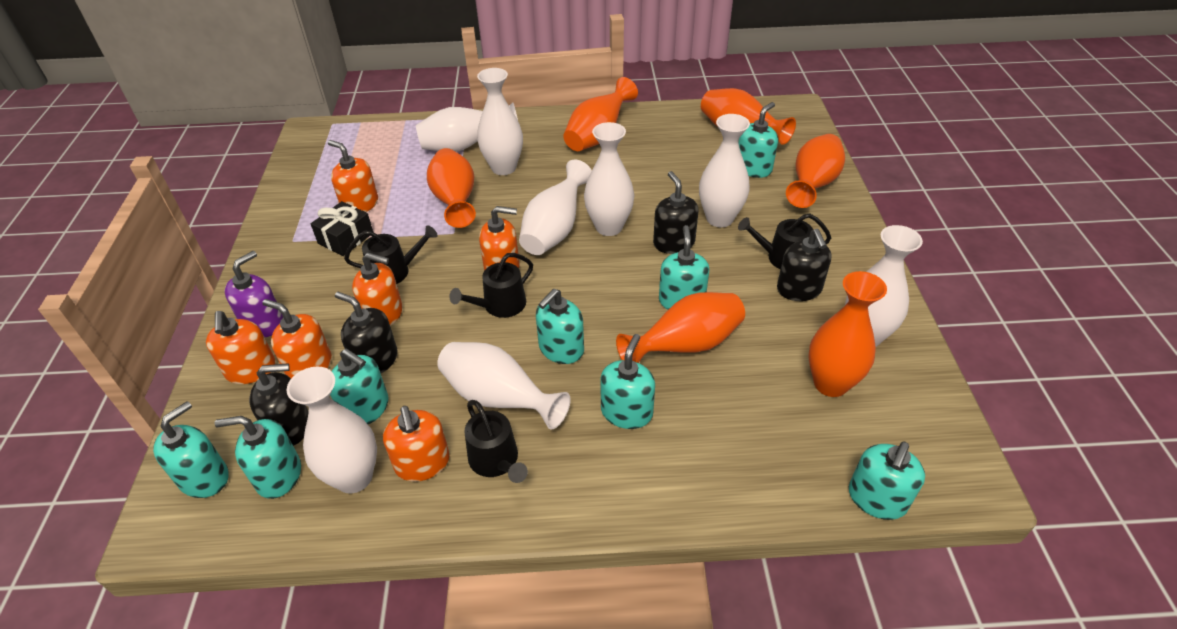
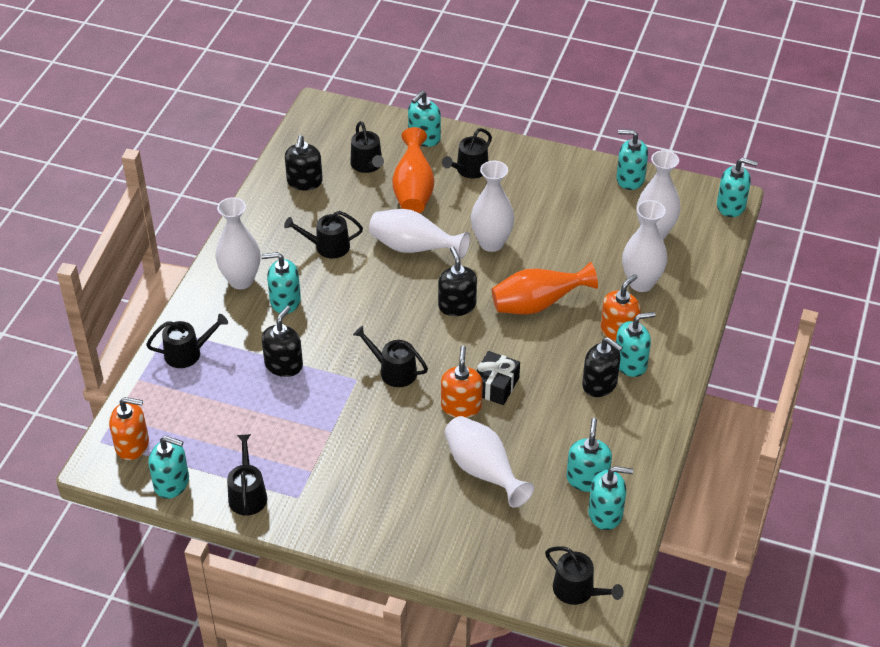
black watering can: 4 -> 7
orange soap dispenser: 6 -> 3
orange vase: 6 -> 2
purple soap dispenser: 1 -> 0
white vase: 8 -> 6

